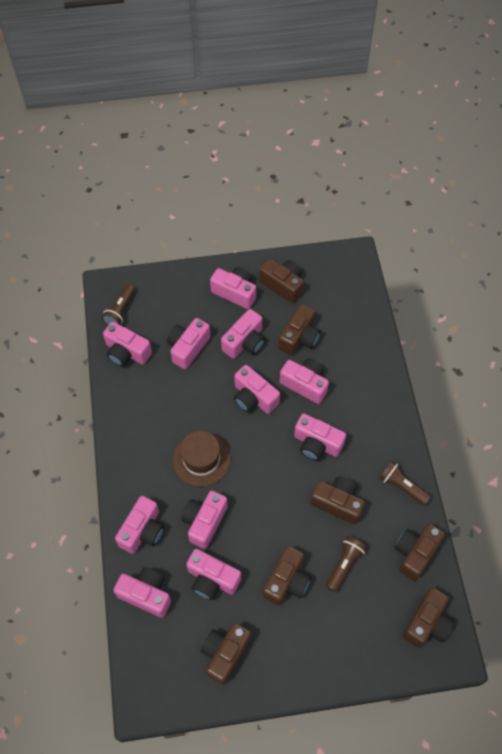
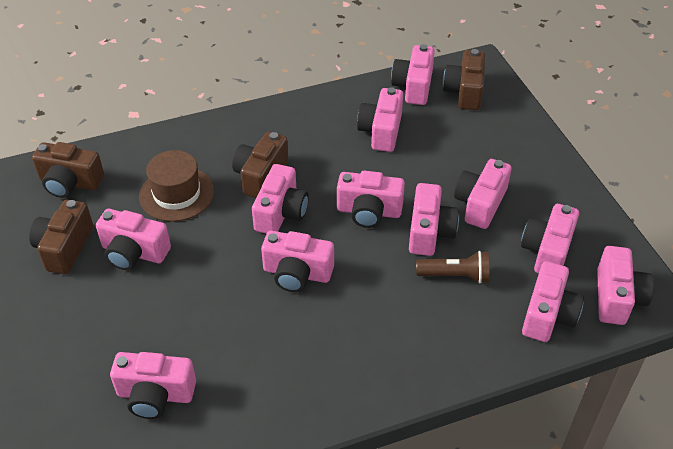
brown camera: 7 -> 4
brown flashlight: 3 -> 1
pink camera: 11 -> 12

